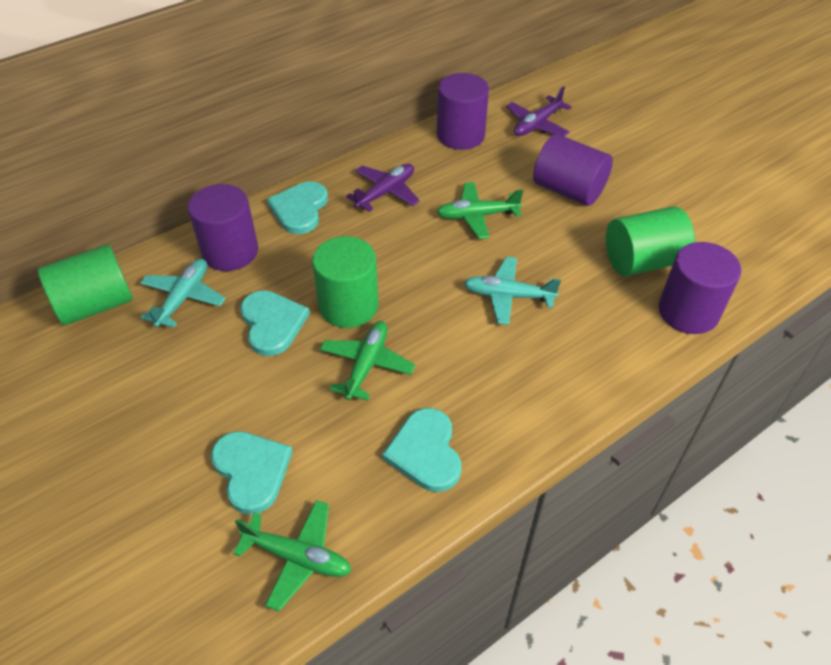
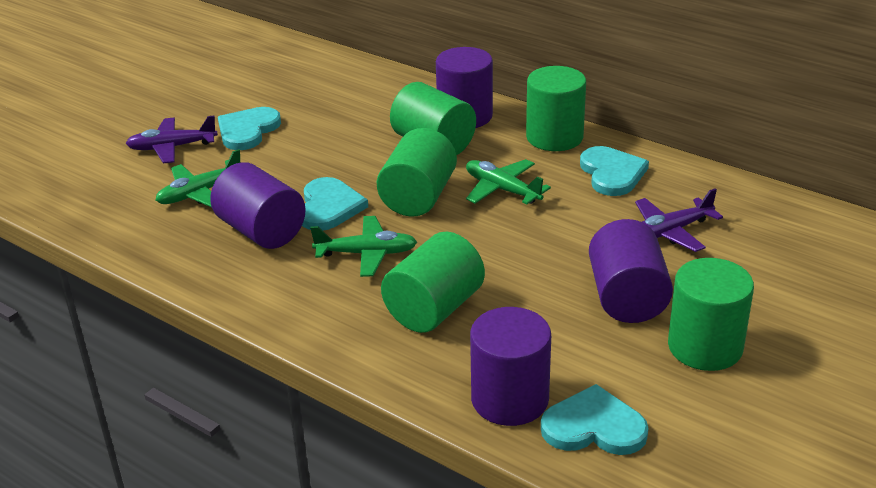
green cylinder: 3 -> 5
turquoise plane: 2 -> 0

